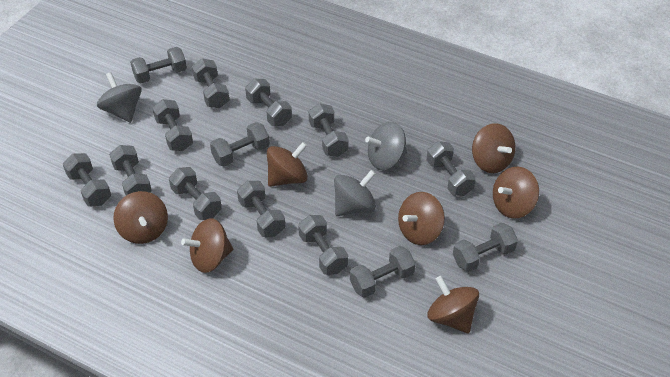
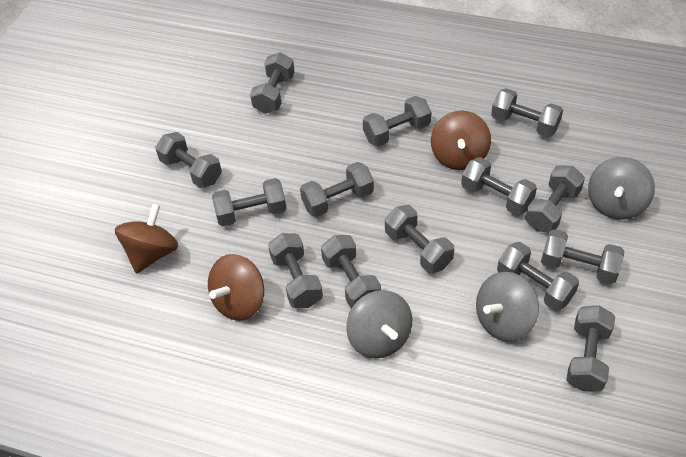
brown spinning top: 7 -> 3

